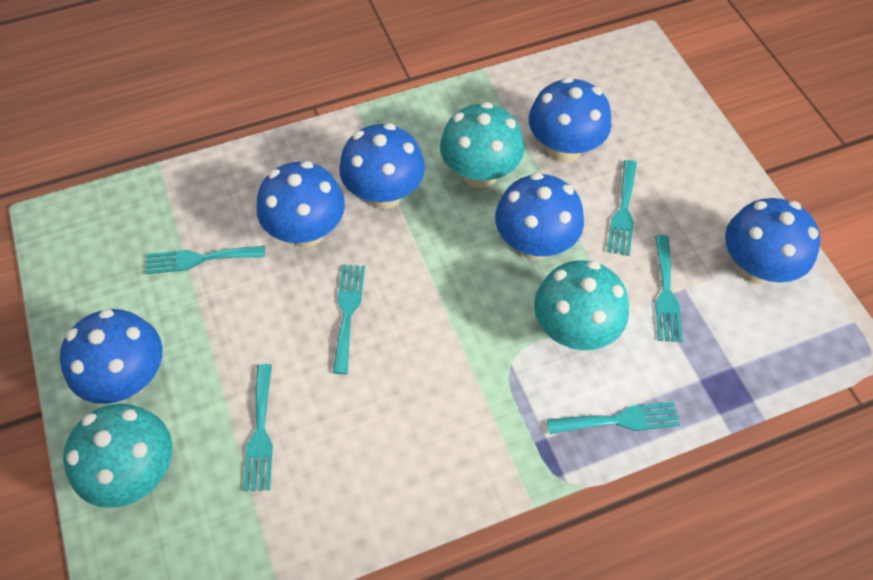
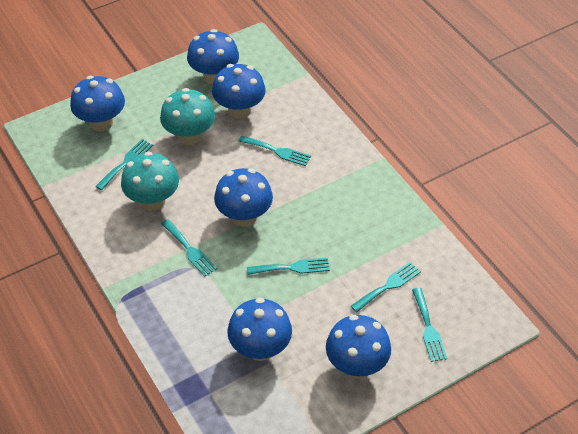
turquoise mushroom: 3 -> 2

